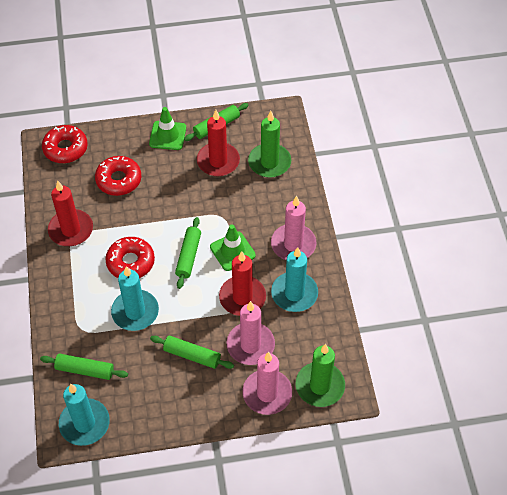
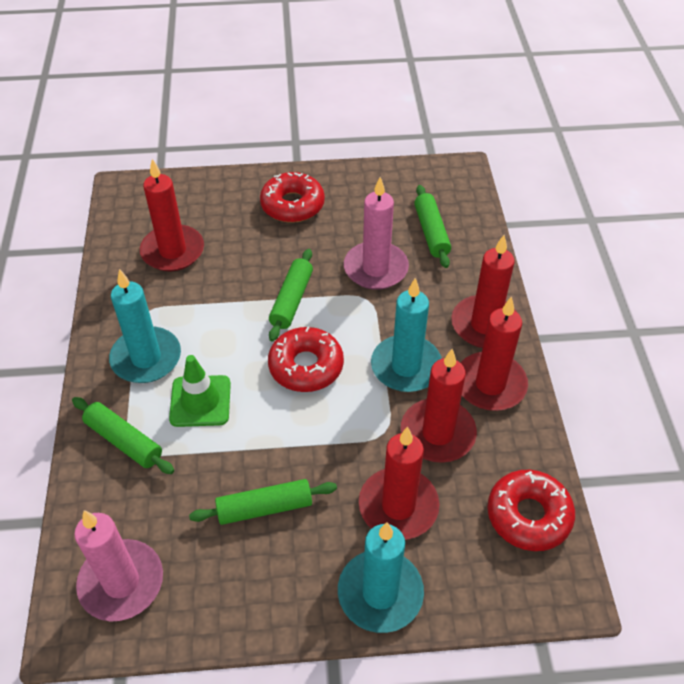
green candle: 2 -> 0
green traffic cone: 2 -> 1
pink candle: 3 -> 2
red candle: 3 -> 5

